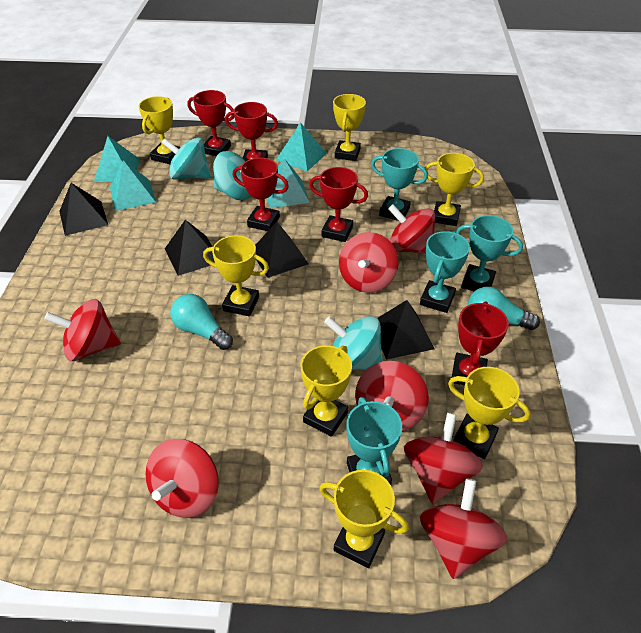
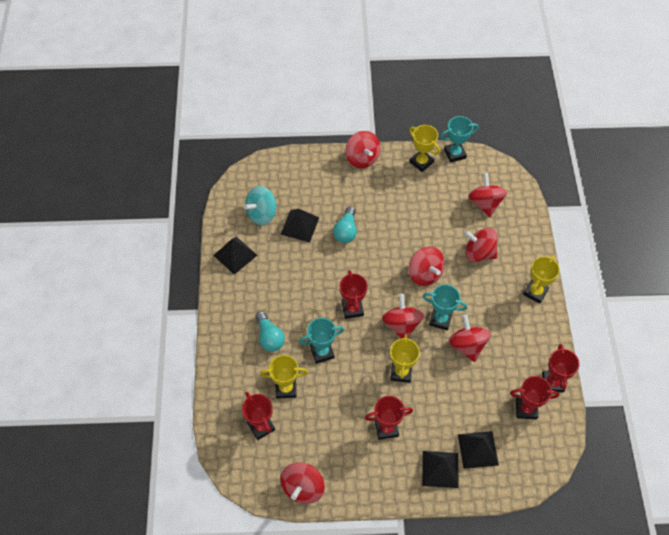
turquoise pyramid: 4 -> 0
turquoise spinning top: 3 -> 1
turquoise trophy: 4 -> 3
yellow trophy: 7 -> 4

